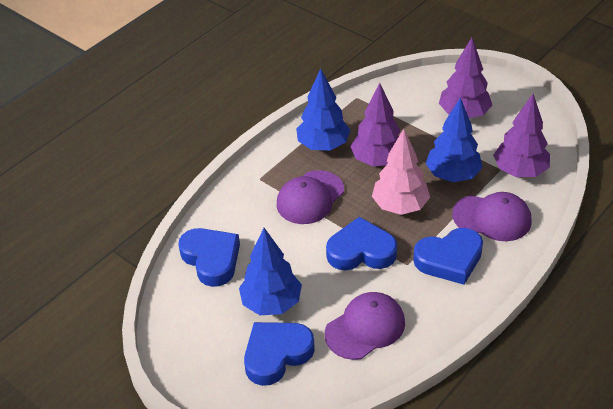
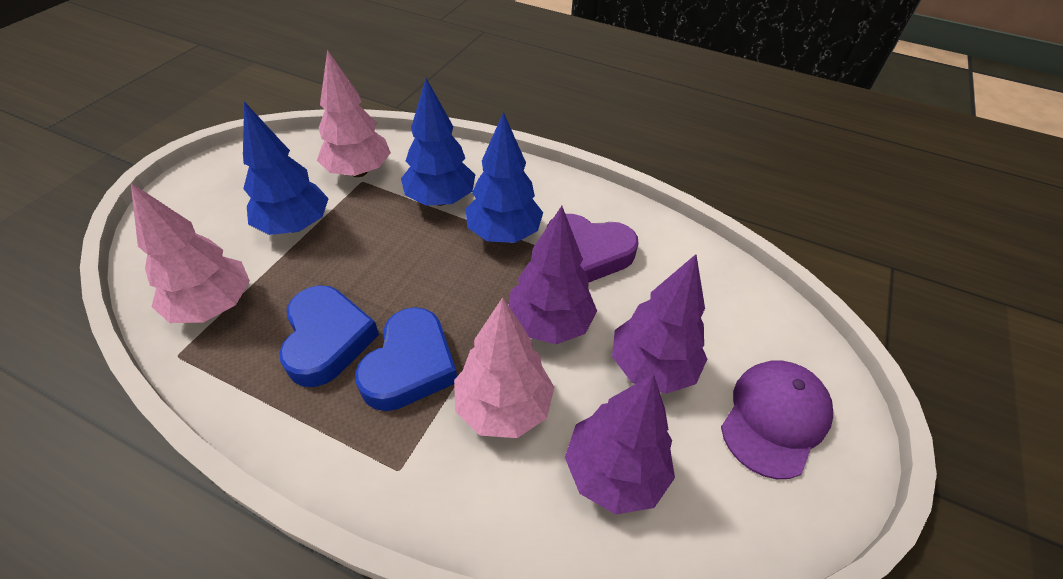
blue heart: 4 -> 2
pink tree: 1 -> 3
purple cap: 3 -> 1
purple heart: 0 -> 1

